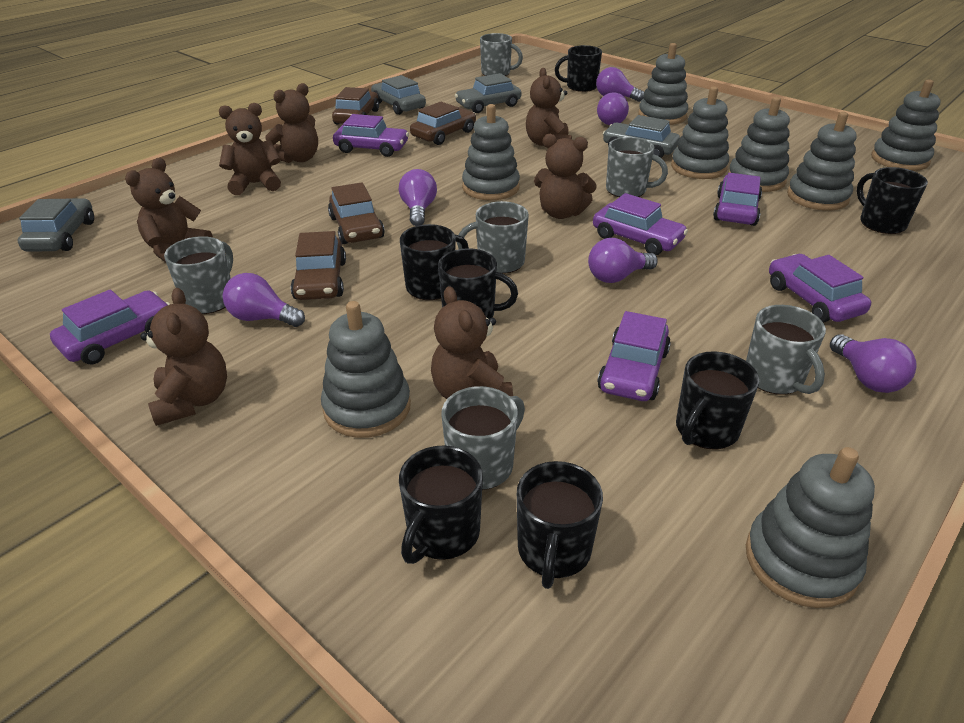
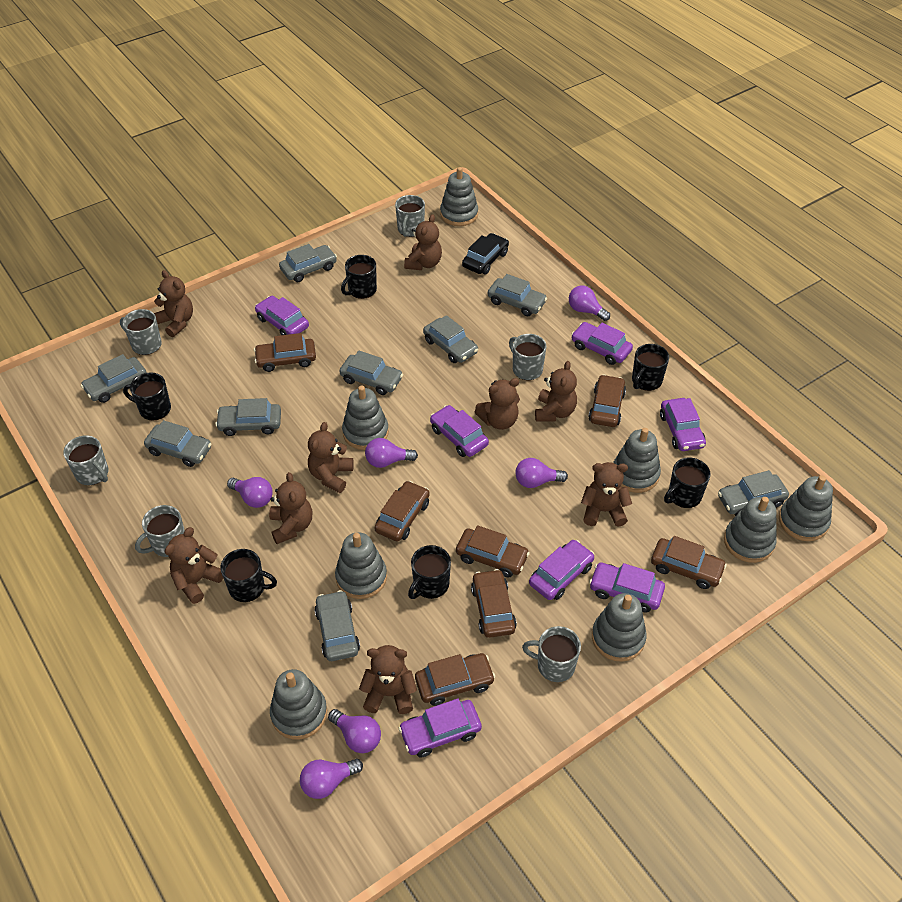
black car: 0 -> 1
black mug: 7 -> 6
brown car: 4 -> 7
brown teddy bear: 7 -> 9
grey car: 4 -> 9
purple car: 6 -> 7

